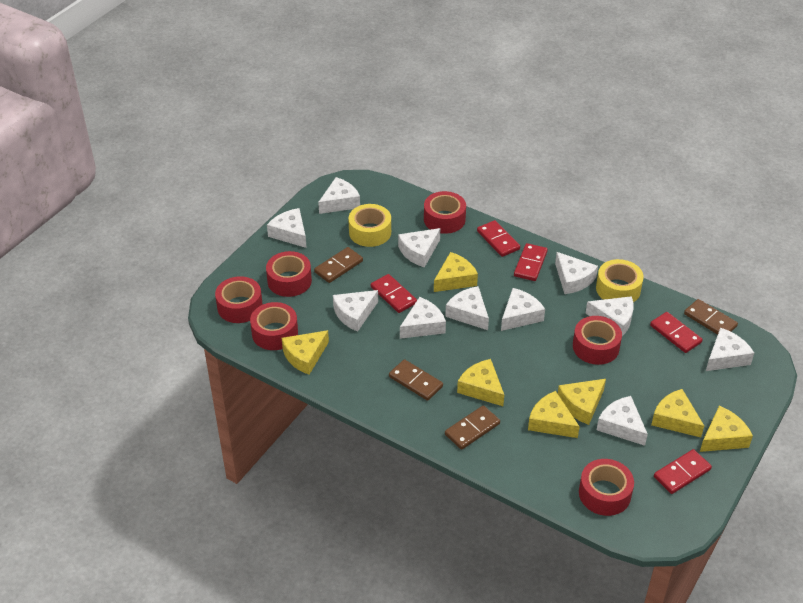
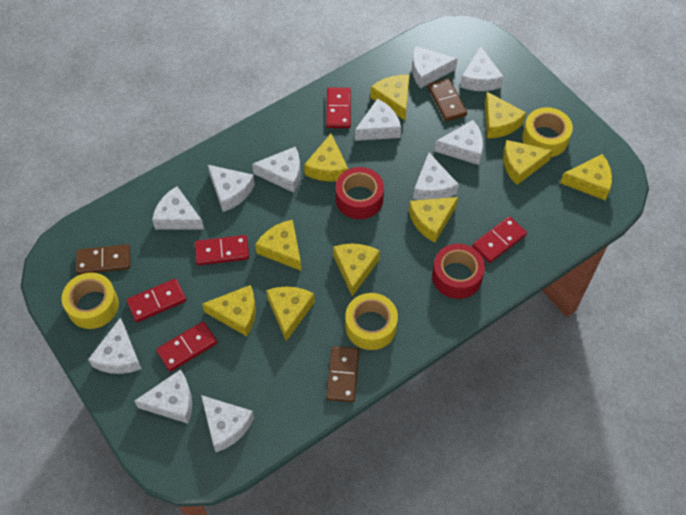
brown domino: 4 -> 3
red tape: 6 -> 2
yellow cheese: 7 -> 10
yellow tape: 2 -> 3

